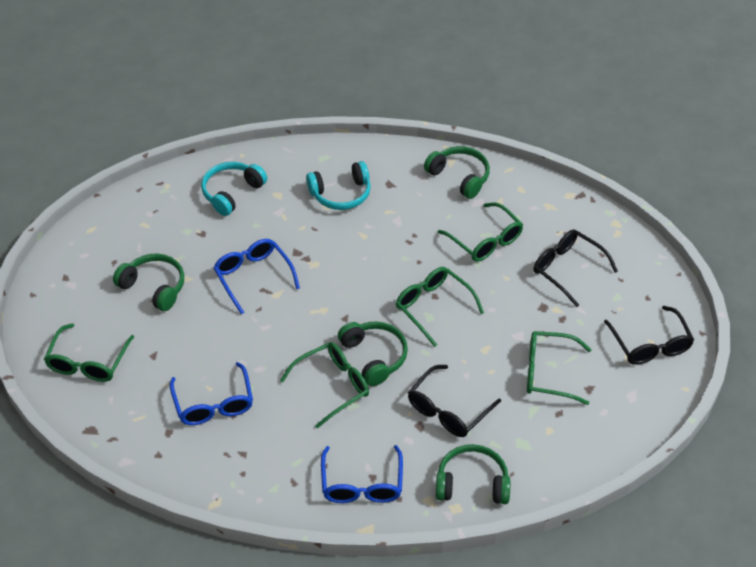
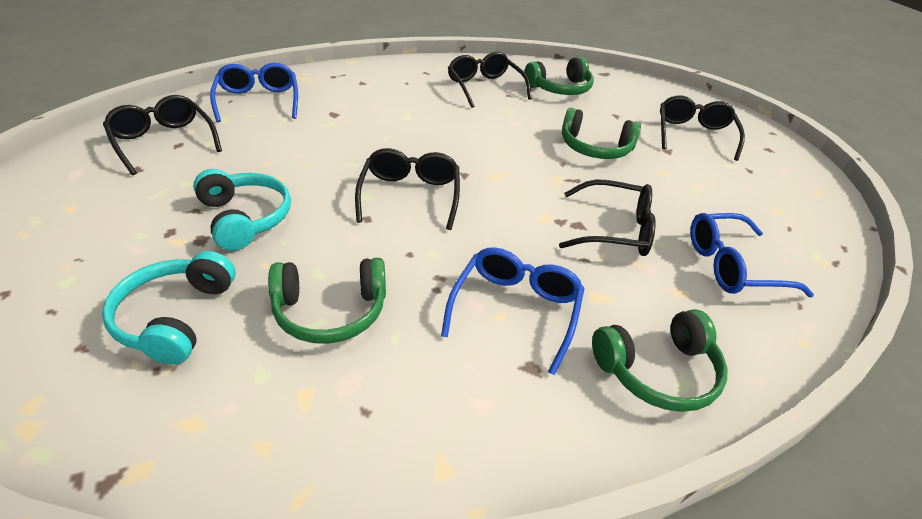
black glasses: 3 -> 5
green glasses: 5 -> 0

